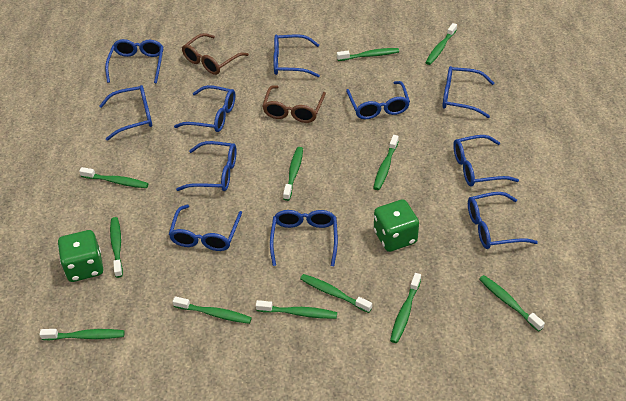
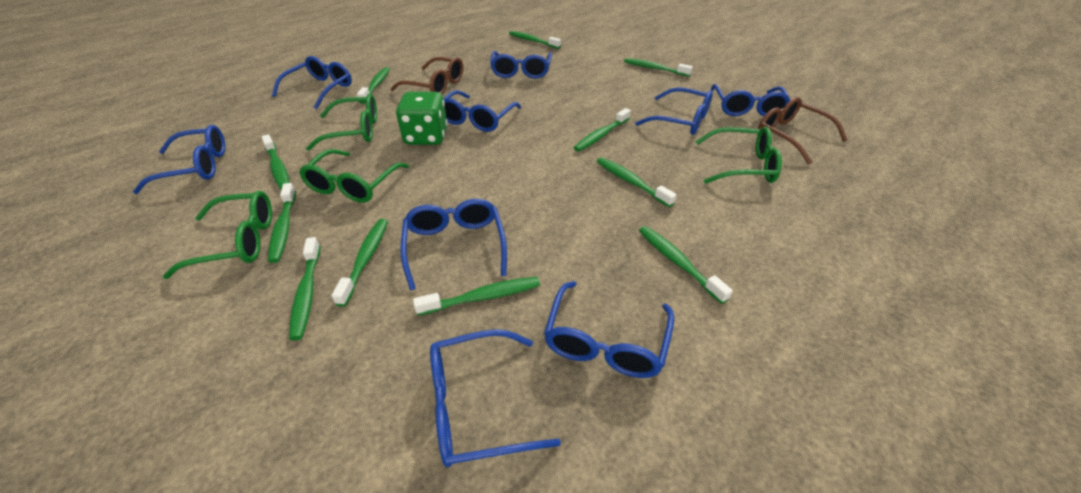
blue glasses: 11 -> 9
green dice: 2 -> 1
green glasses: 0 -> 4
green toothbrush: 12 -> 11

